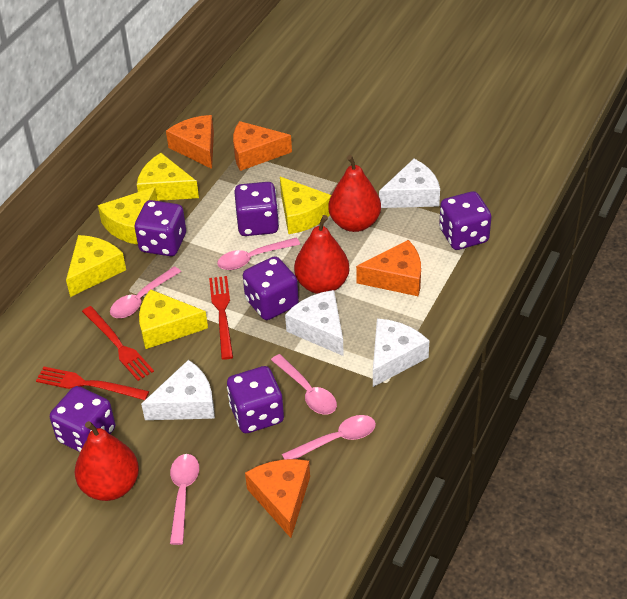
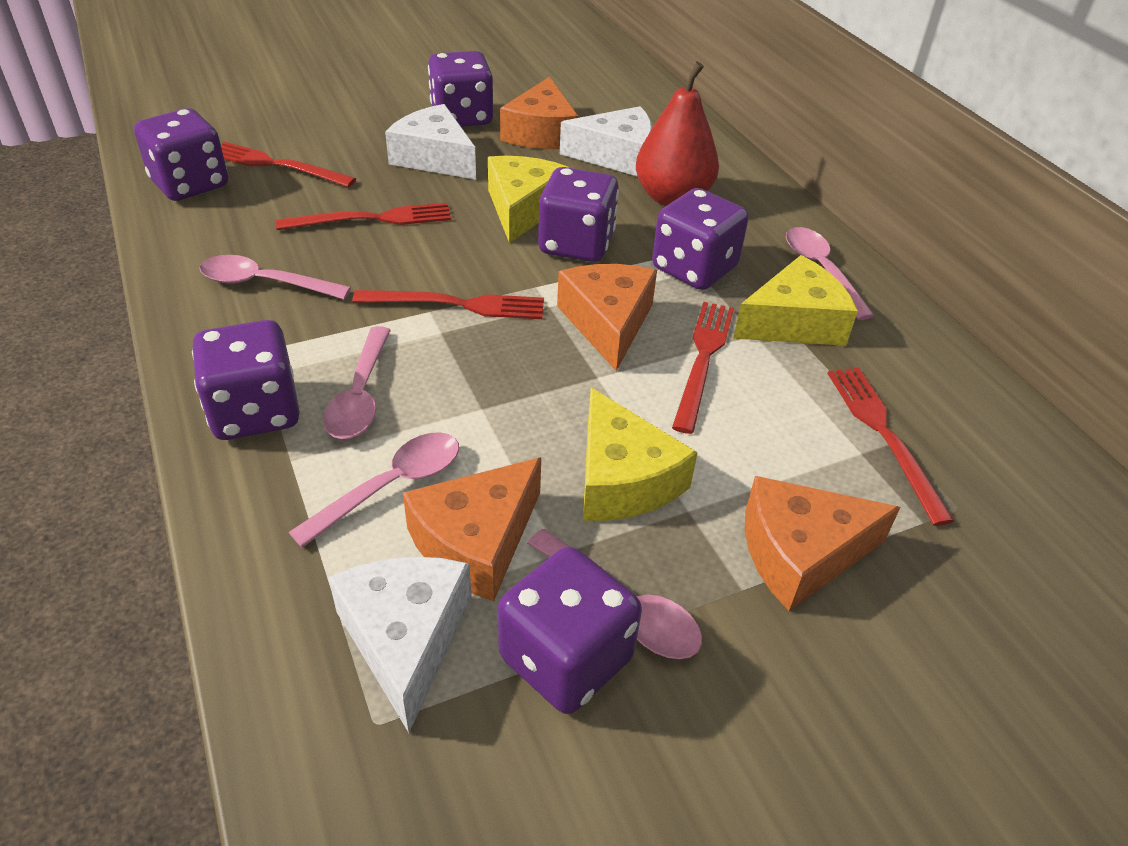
red fork: 3 -> 5
red pear: 3 -> 1
white cheese: 4 -> 3
yellow cheese: 5 -> 3

